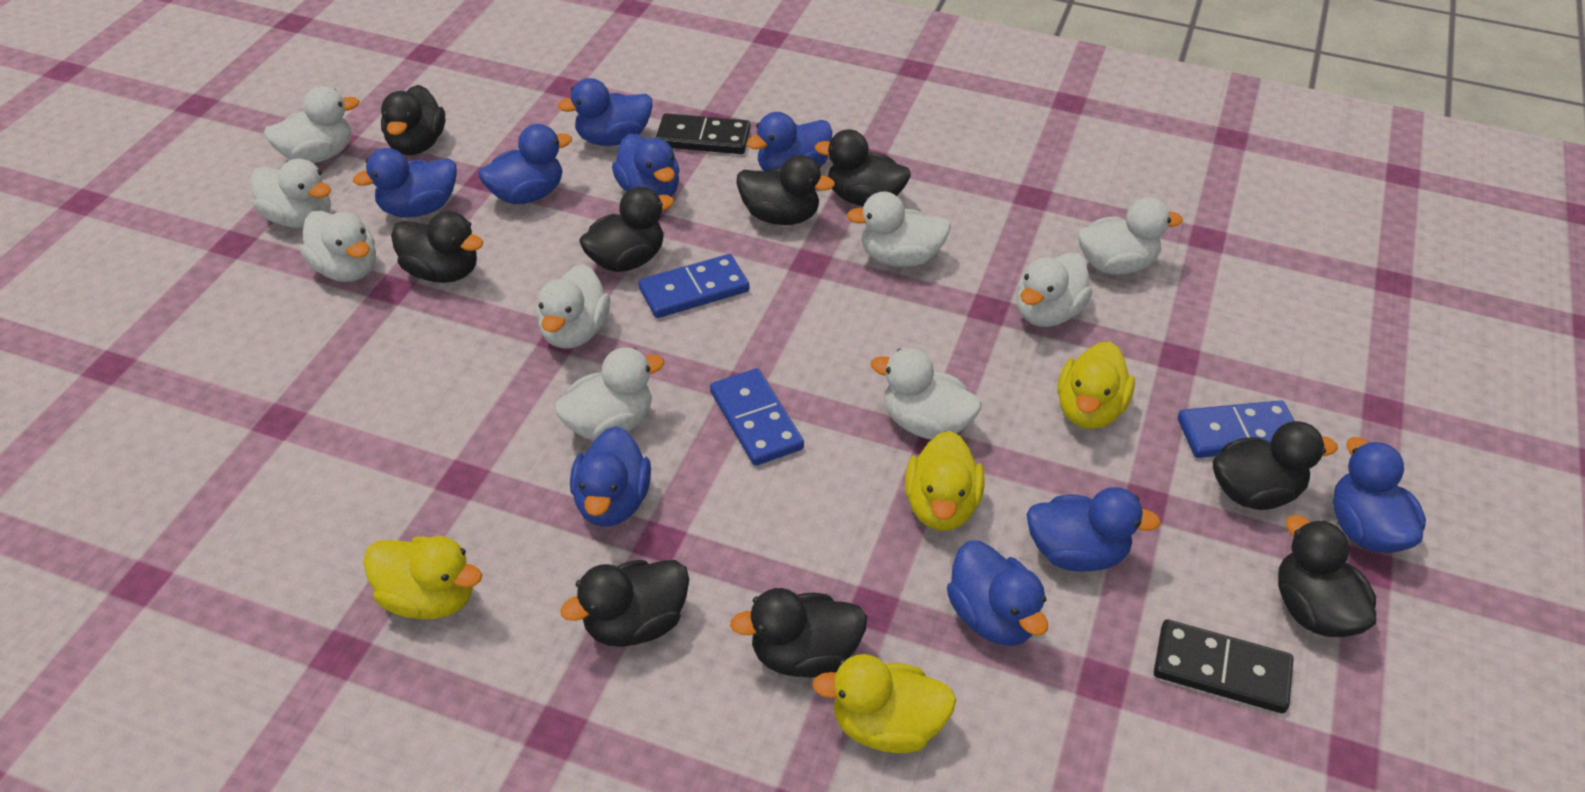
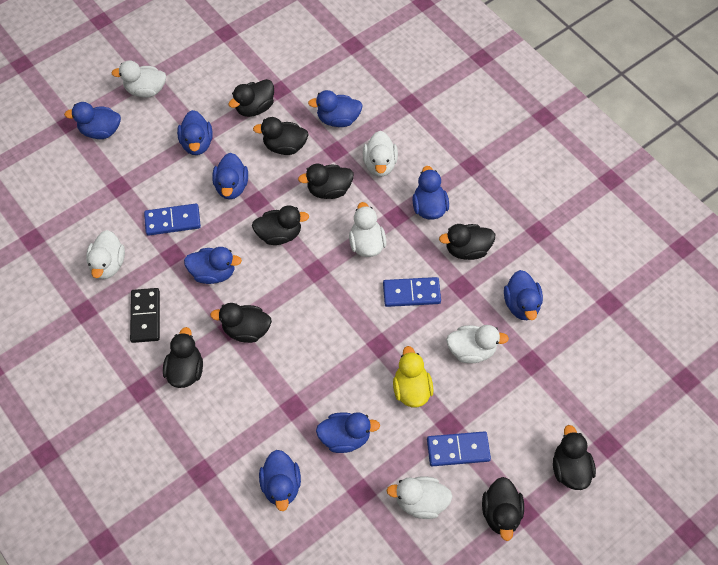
black domino: 2 -> 1
white duck: 9 -> 6
yellow duck: 4 -> 1

